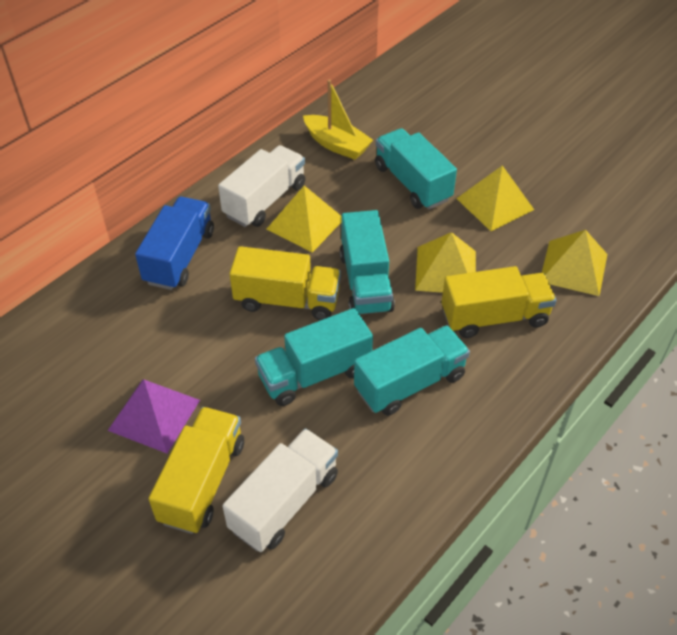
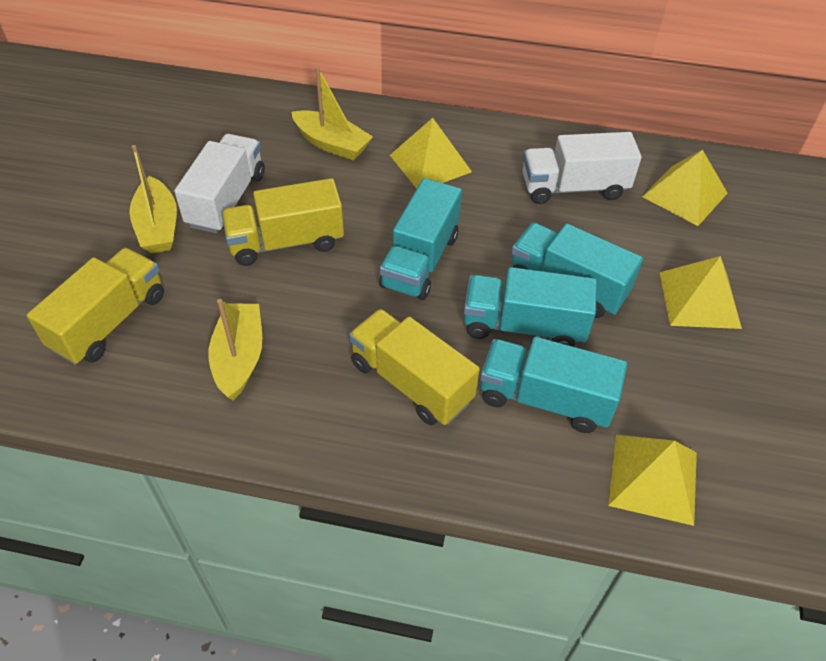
blue truck: 1 -> 0
purple pyramid: 1 -> 0
yellow boat: 1 -> 3

